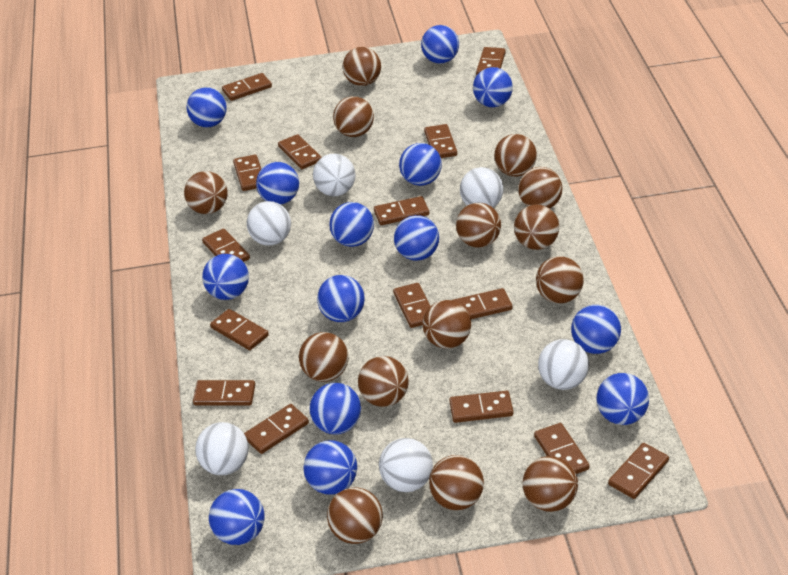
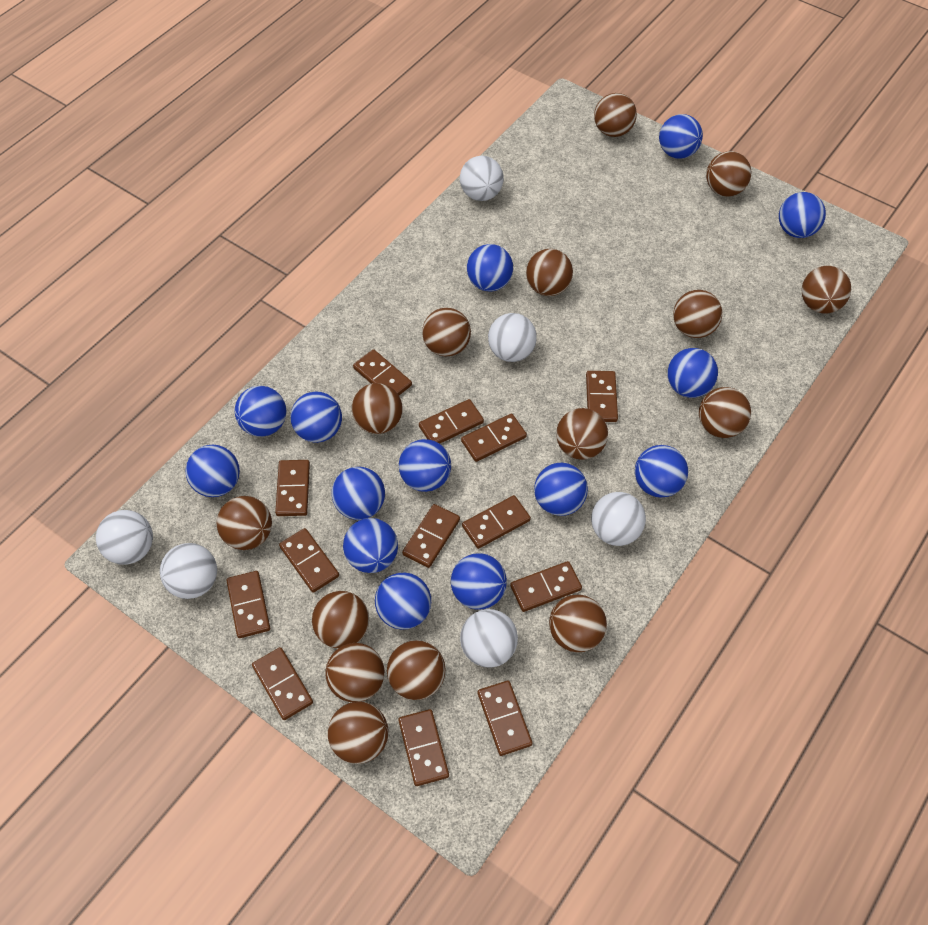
brown ball: 14 -> 15
brown domino: 15 -> 13

